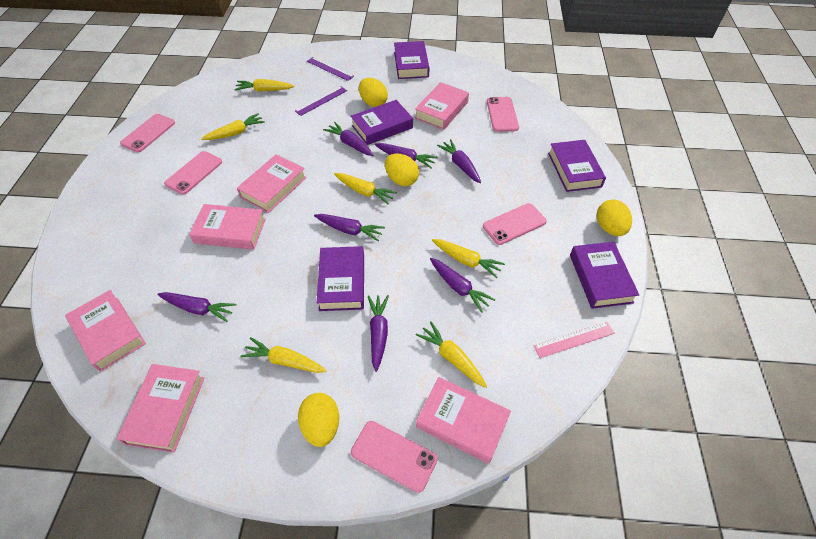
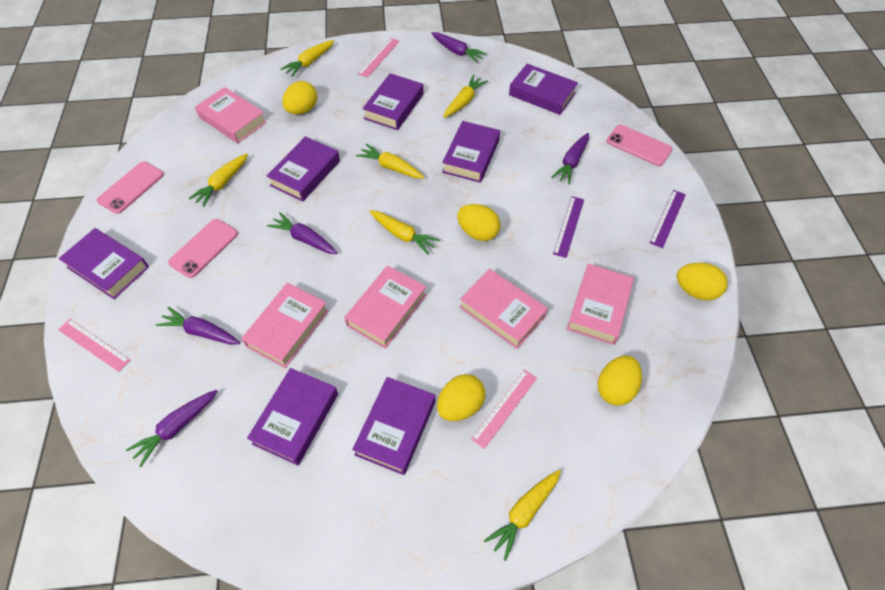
pink book: 6 -> 5
pink phone: 5 -> 3
pink ruler: 1 -> 3
purple book: 5 -> 7
purple carrot: 7 -> 5
yellow egg: 4 -> 5

